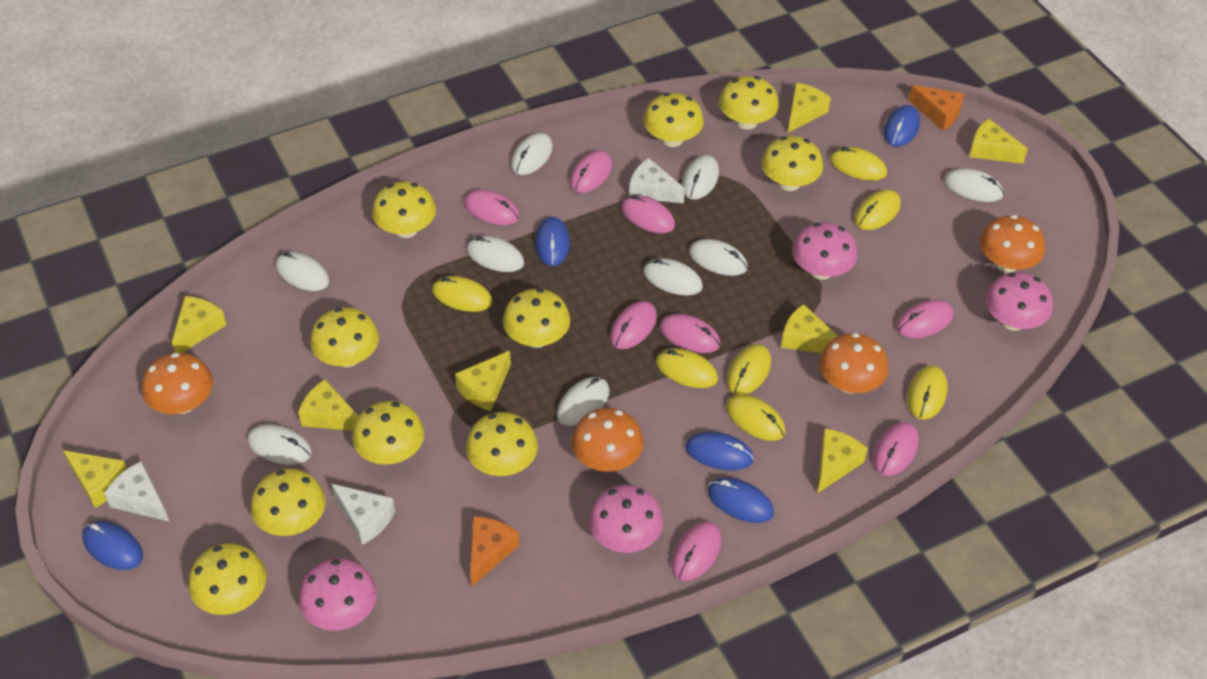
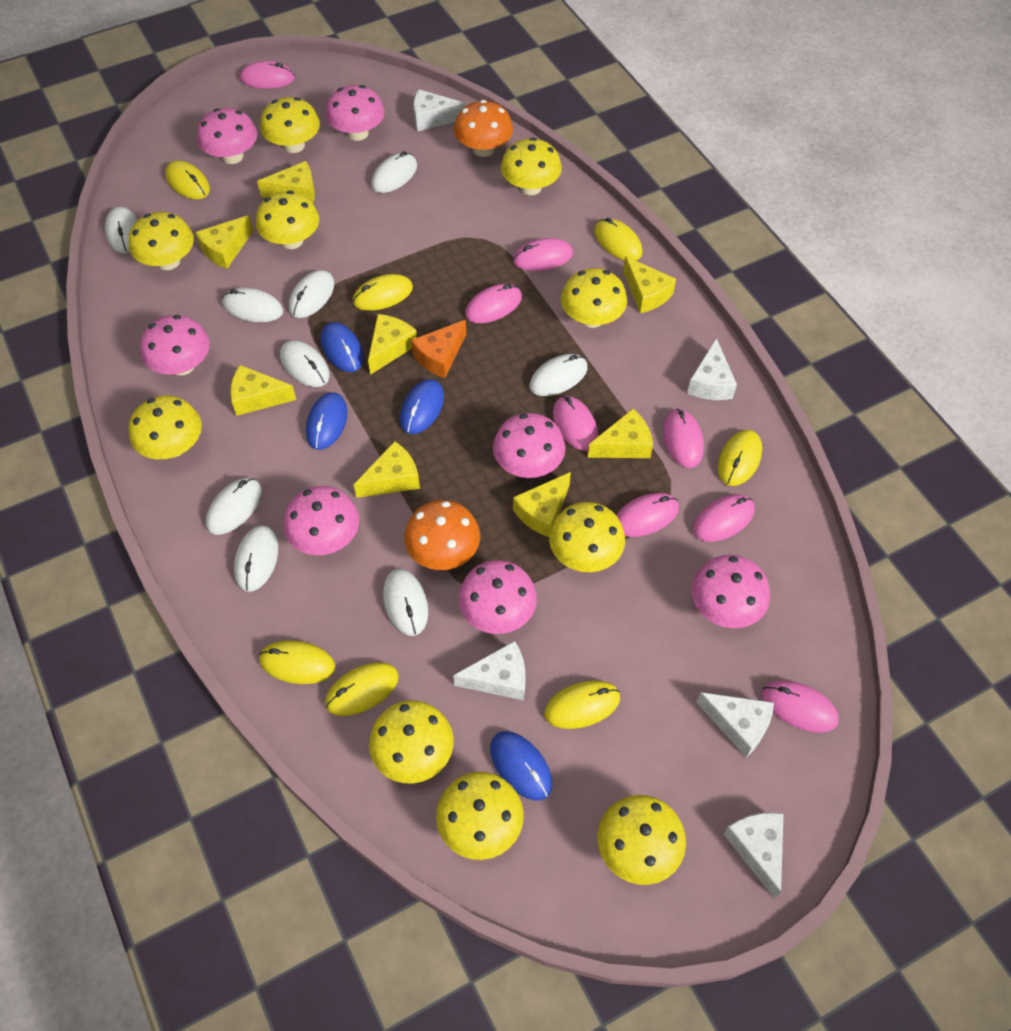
blue mouse: 5 -> 4
orange cheese: 2 -> 1
orange mushroom: 4 -> 2
pink mushroom: 4 -> 7
white cheese: 3 -> 5

